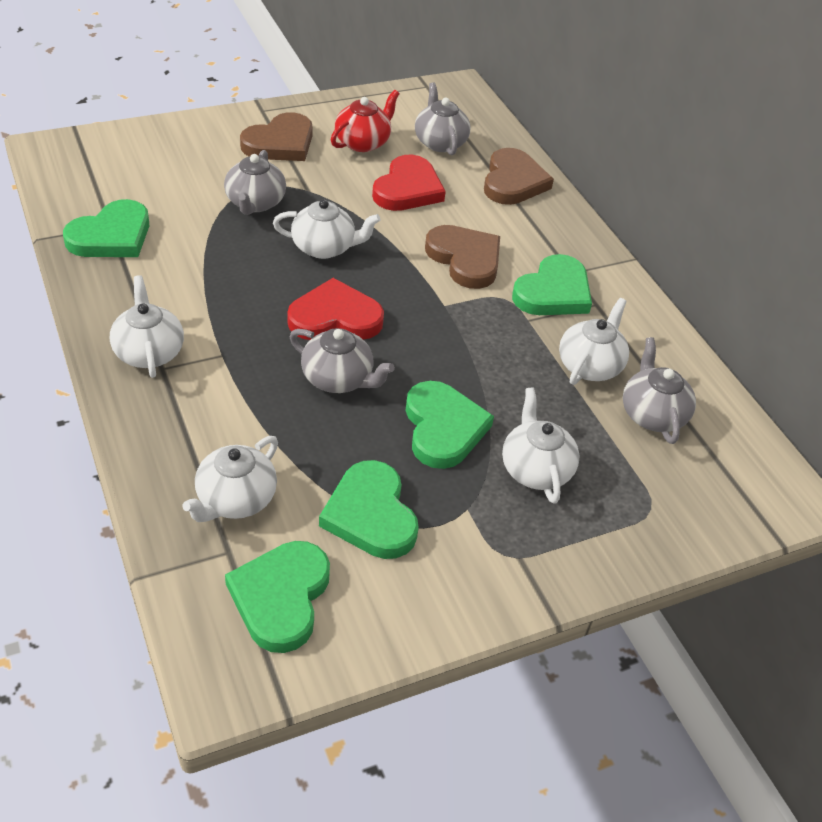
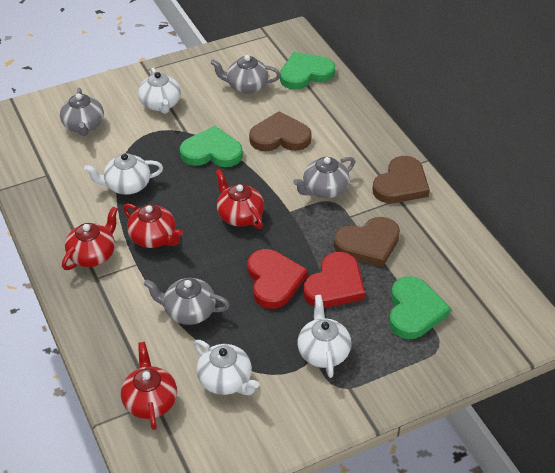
green heart: 5 -> 3
red teapot: 1 -> 4
white teapot: 5 -> 4

